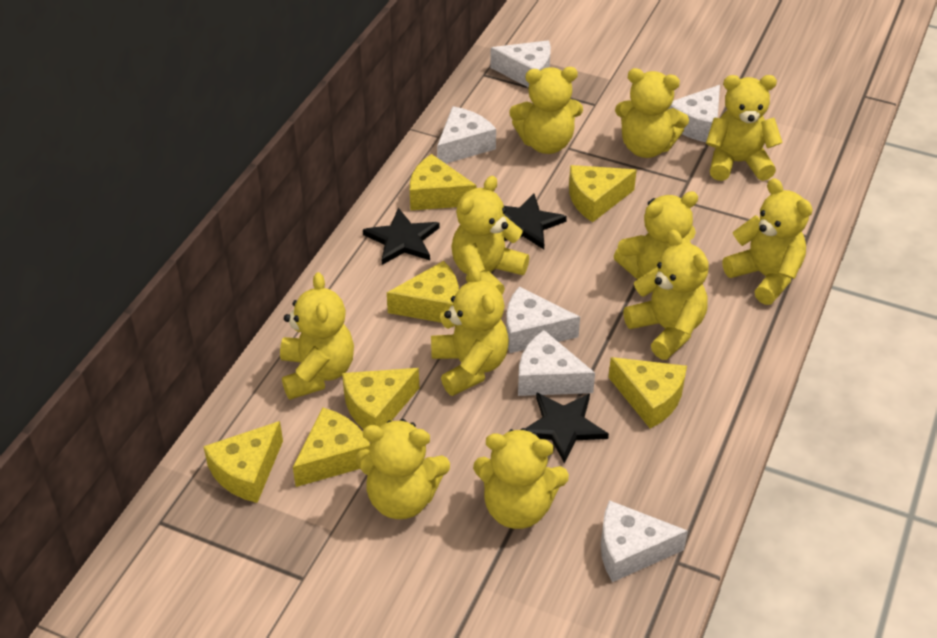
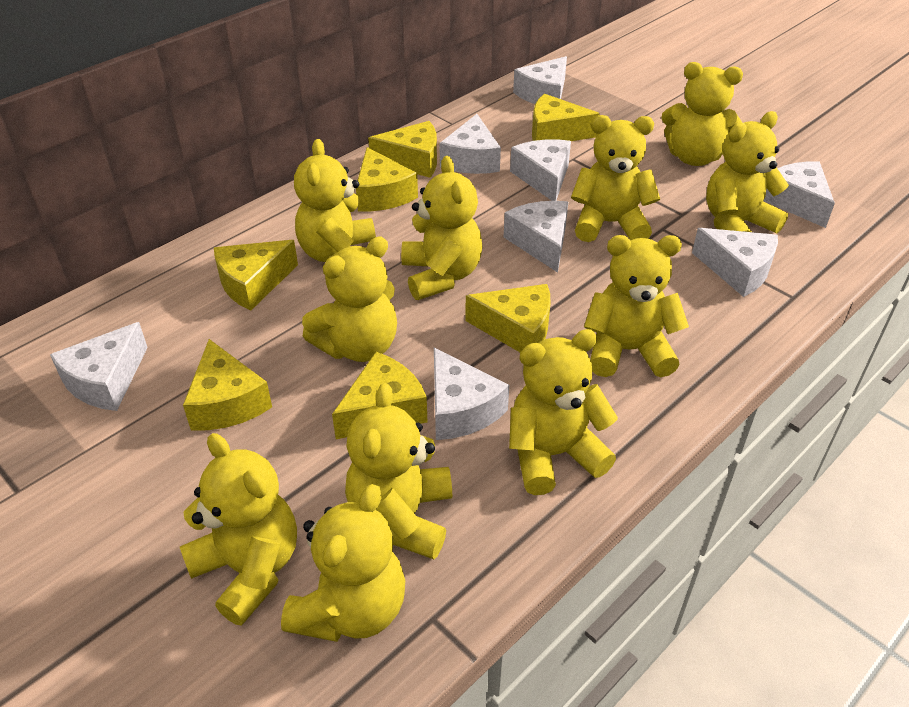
black star: 3 -> 0
white cheese: 6 -> 8

